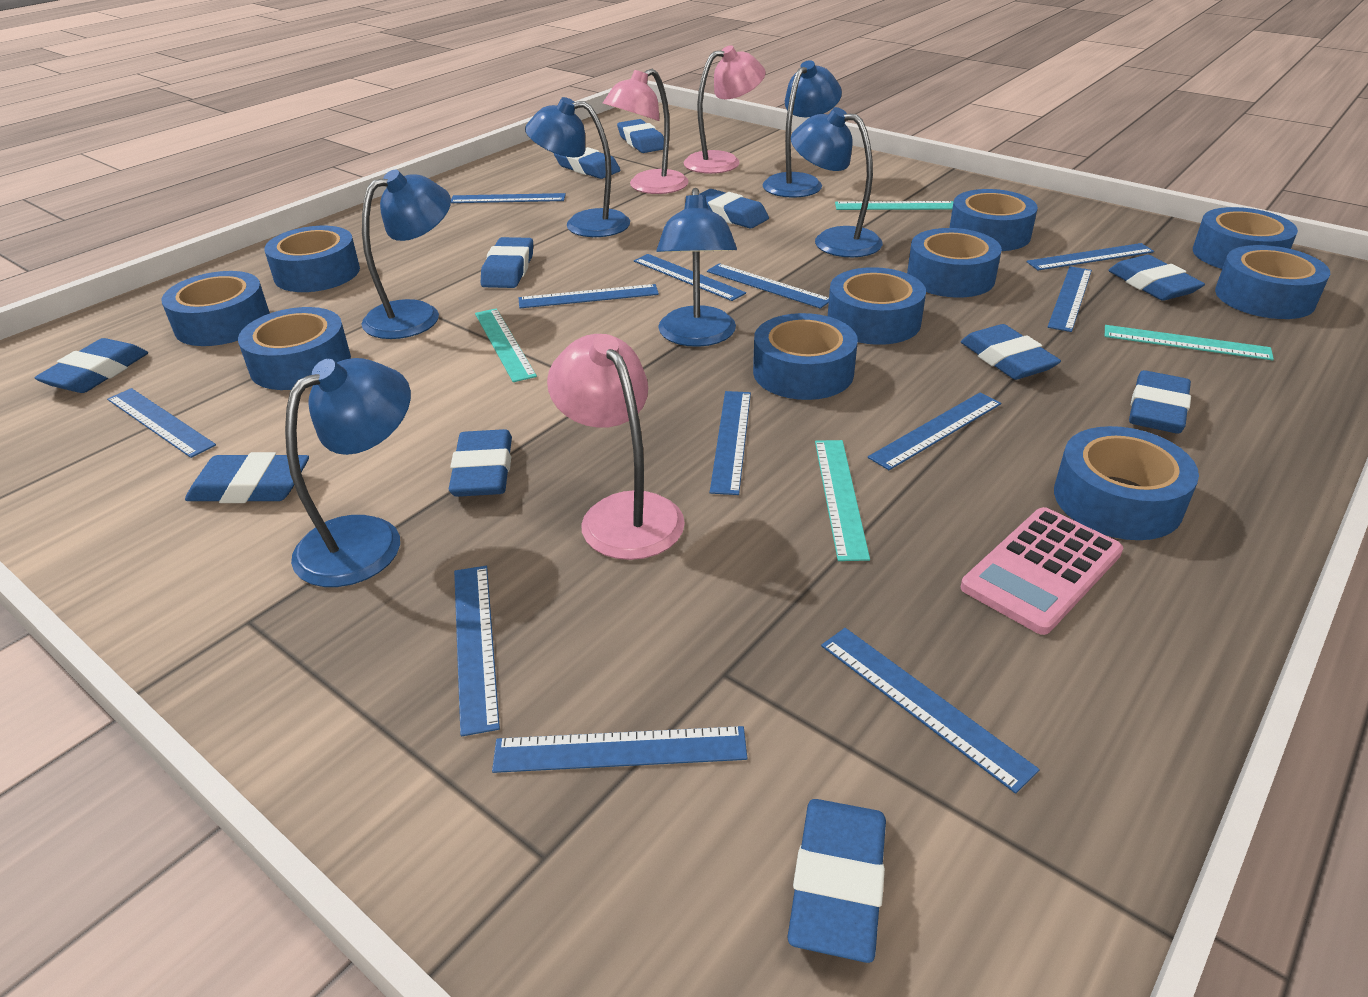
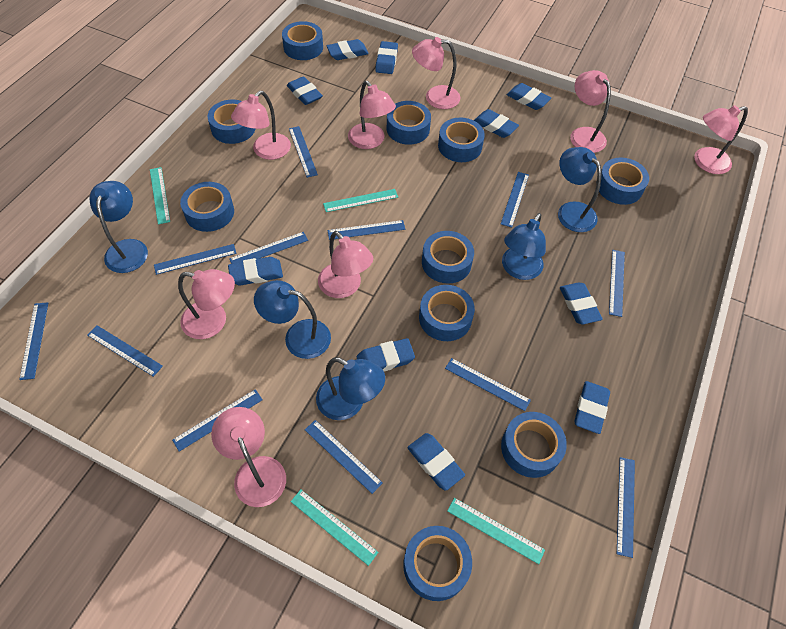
blue eraser: 11 -> 10
blue lamp: 6 -> 5
pink calculator: 1 -> 0
pink lamp: 3 -> 8

